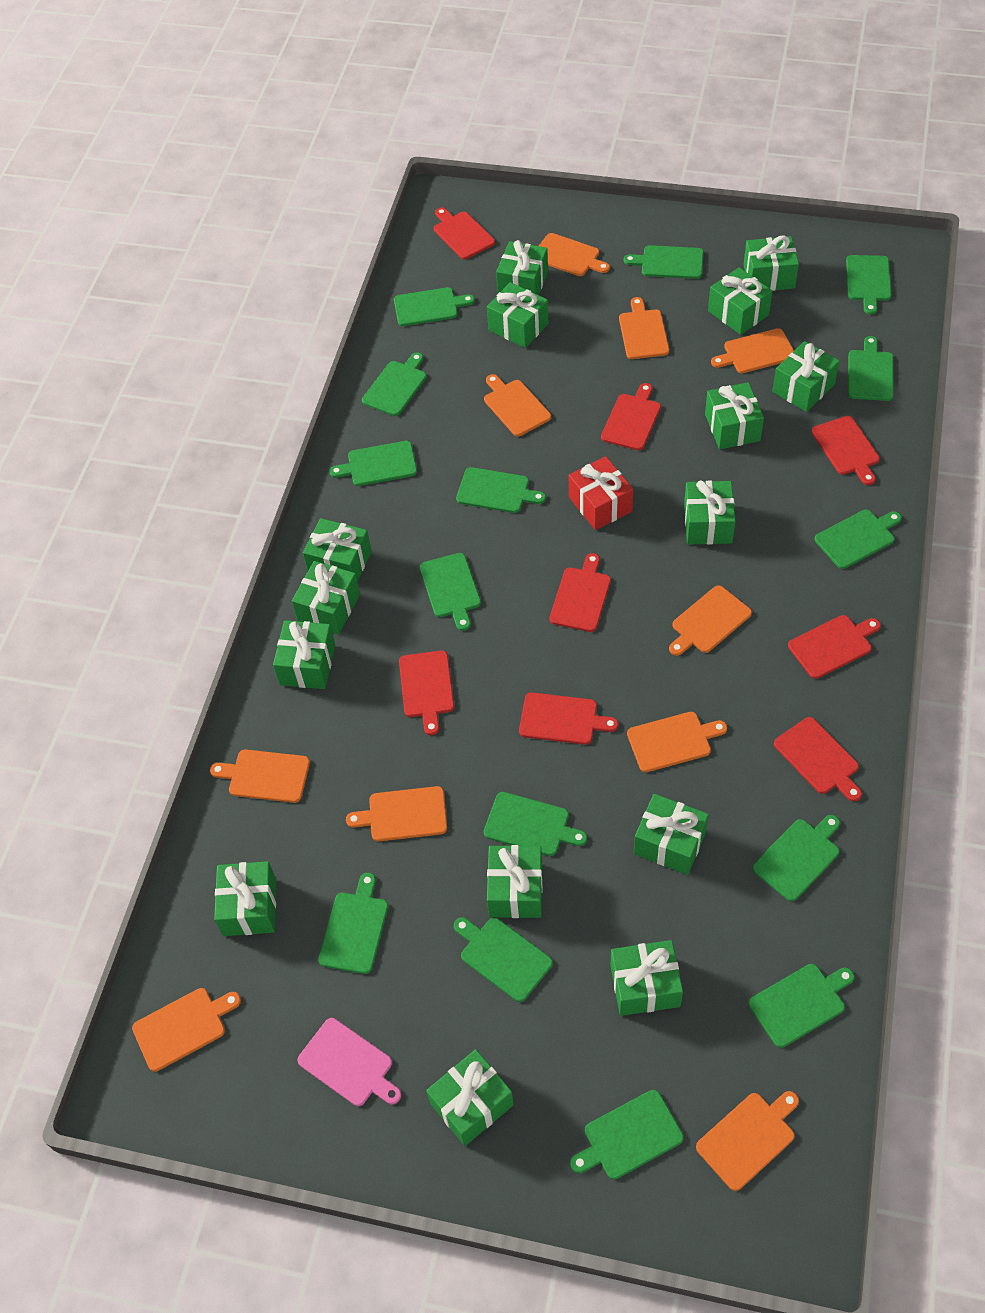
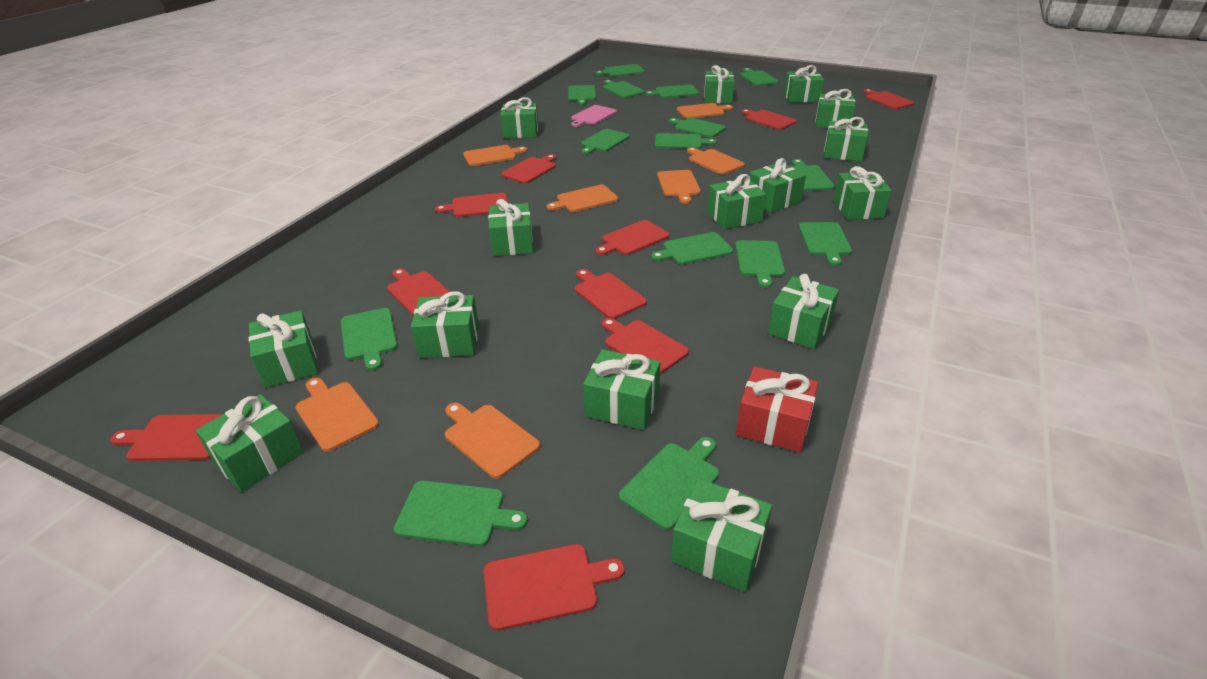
orange cutting board: 10 -> 7
red cutting board: 8 -> 10

